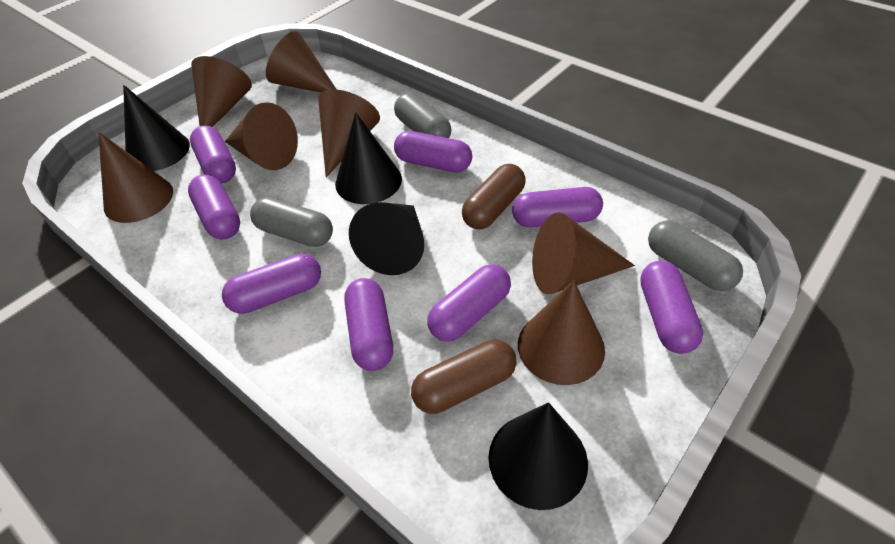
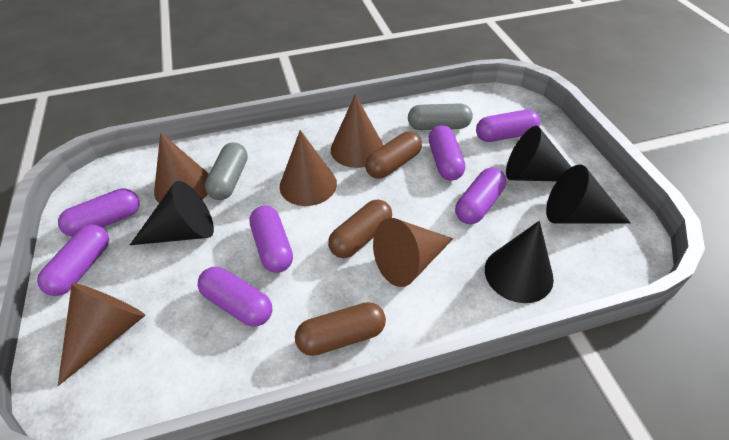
brown capsule: 2 -> 3
brown cone: 7 -> 5
grey capsule: 3 -> 2
purple capsule: 8 -> 7

